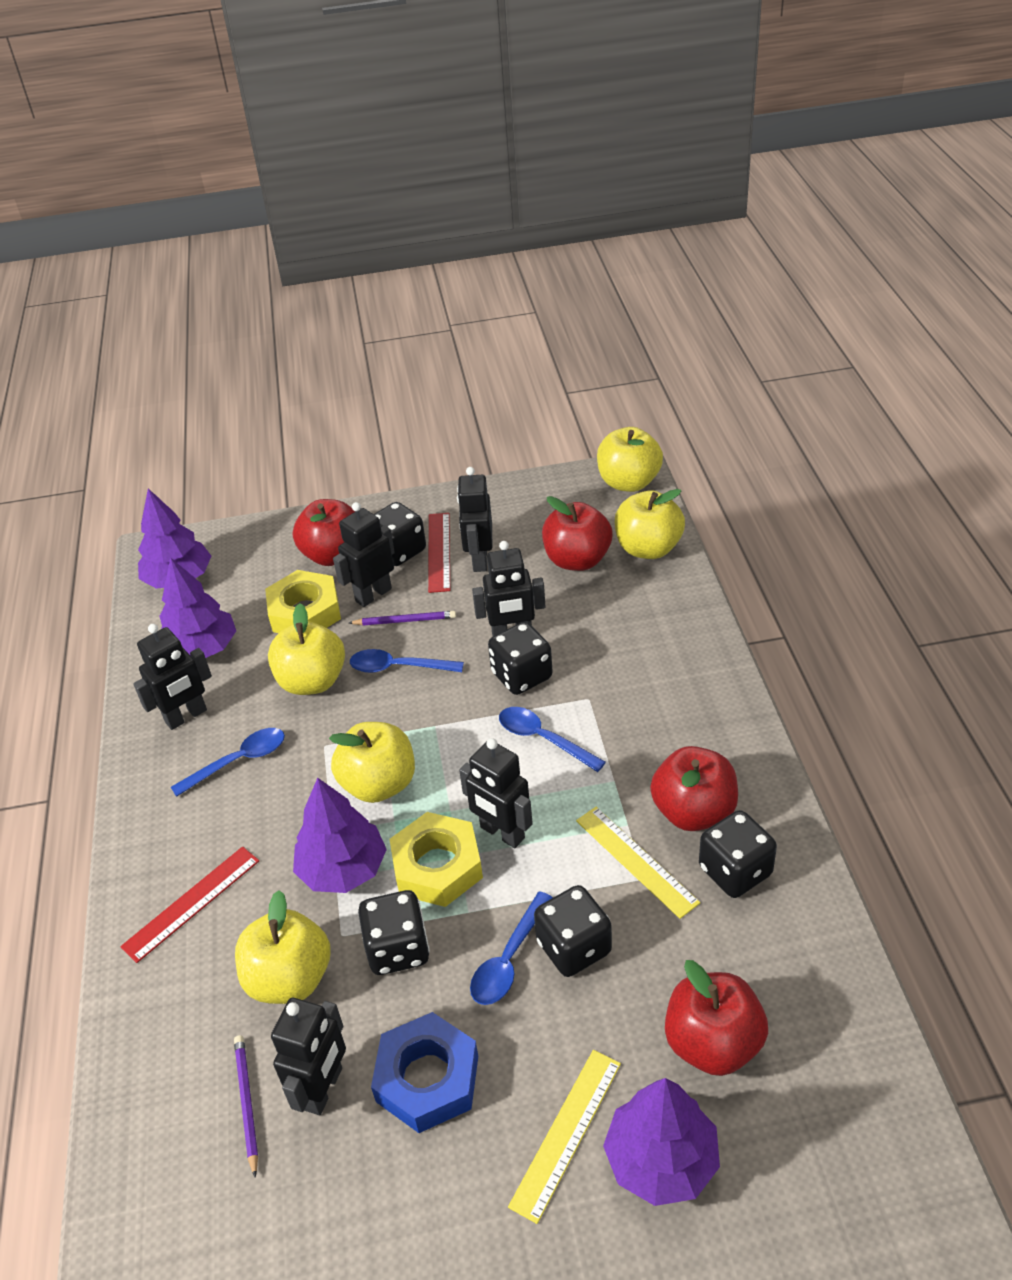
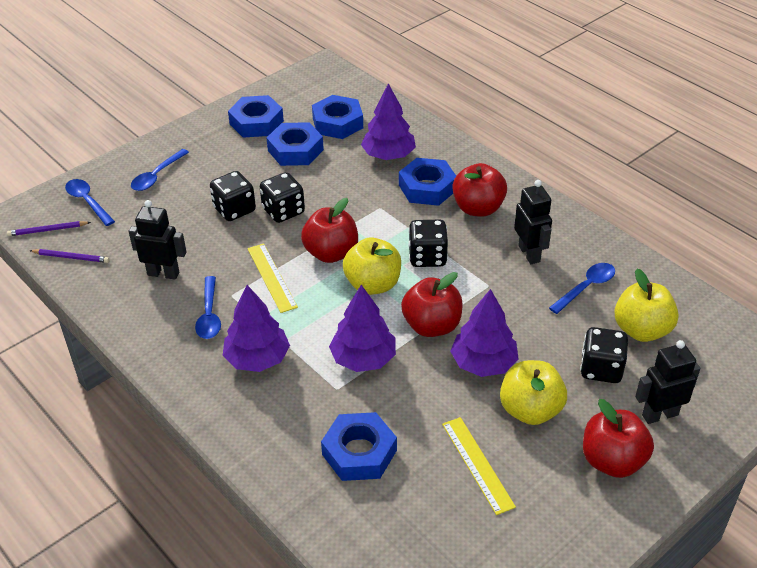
black dice: 5 -> 4
black robot: 6 -> 3
blue nut: 1 -> 5
red ruler: 2 -> 0
yellow apple: 5 -> 3
yellow nut: 2 -> 0

